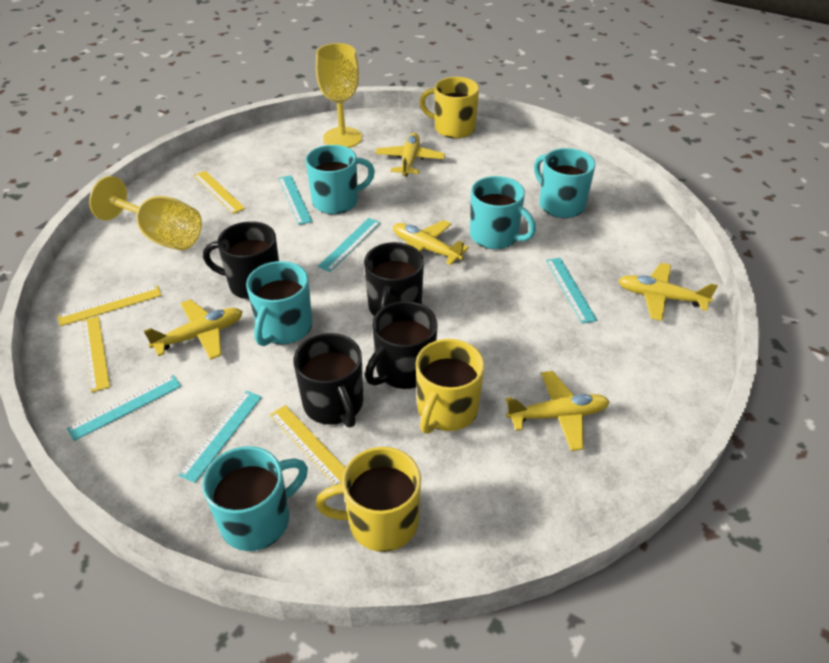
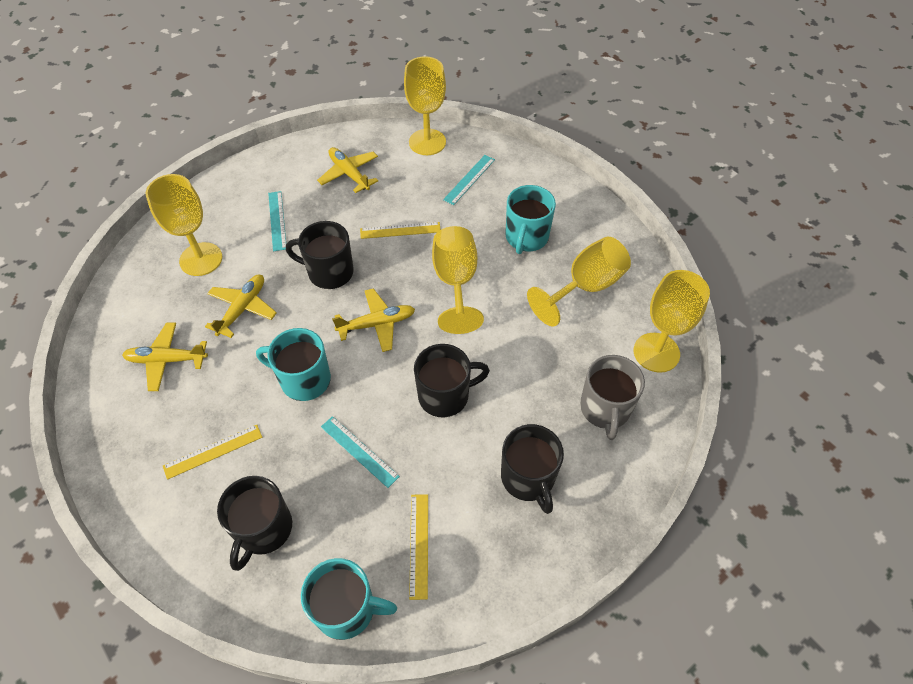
grey mug: 0 -> 1
turquoise mug: 5 -> 3
turquoise ruler: 5 -> 3
yellow goblet: 2 -> 5
yellow mug: 3 -> 0
yellow plane: 5 -> 4
yellow ruler: 4 -> 3

